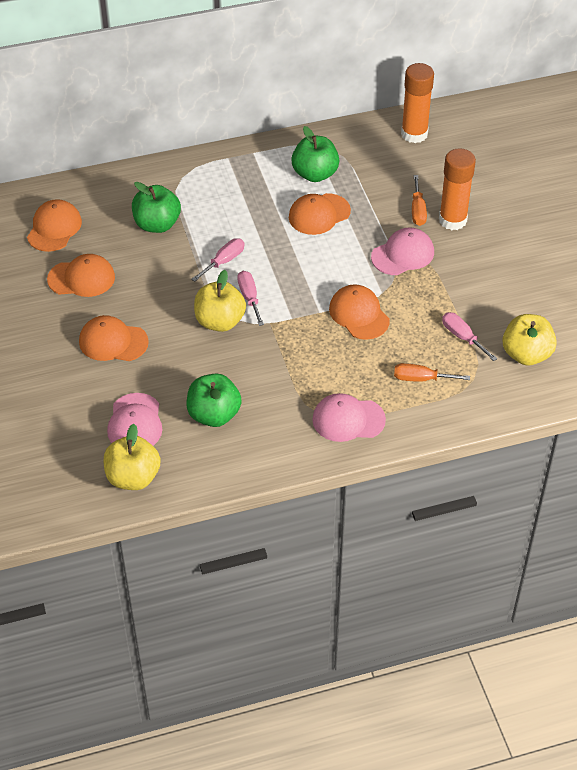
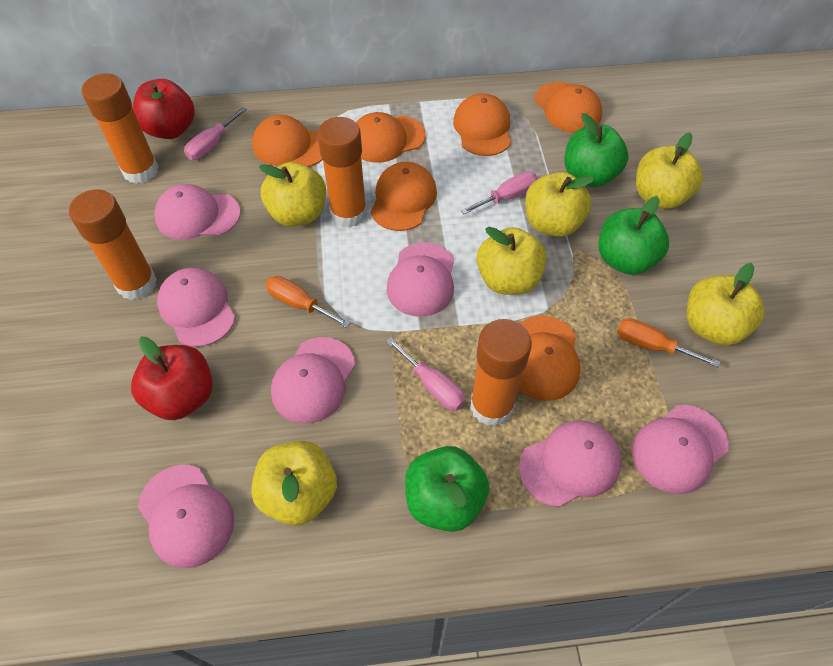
orange cap: 5 -> 6
orange glue stick: 2 -> 4
pink cap: 3 -> 7
red apple: 0 -> 2
yellow apple: 3 -> 6

